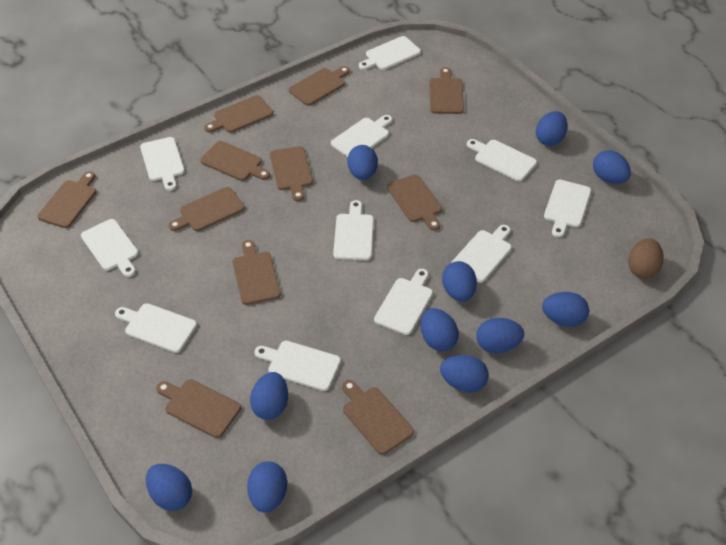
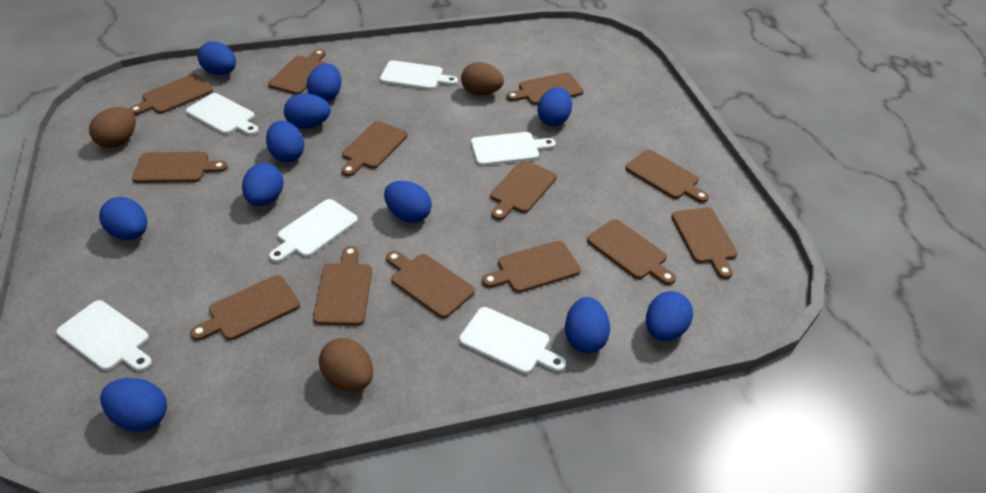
brown cutting board: 11 -> 13
brown egg: 1 -> 3
white cutting board: 11 -> 6

